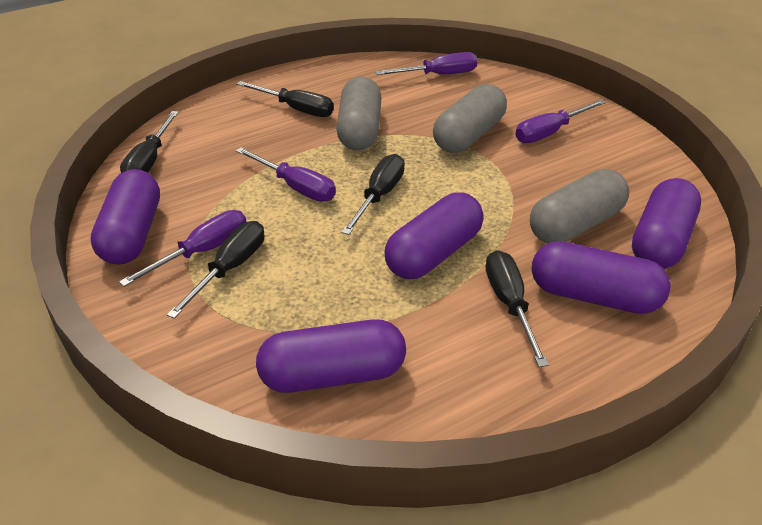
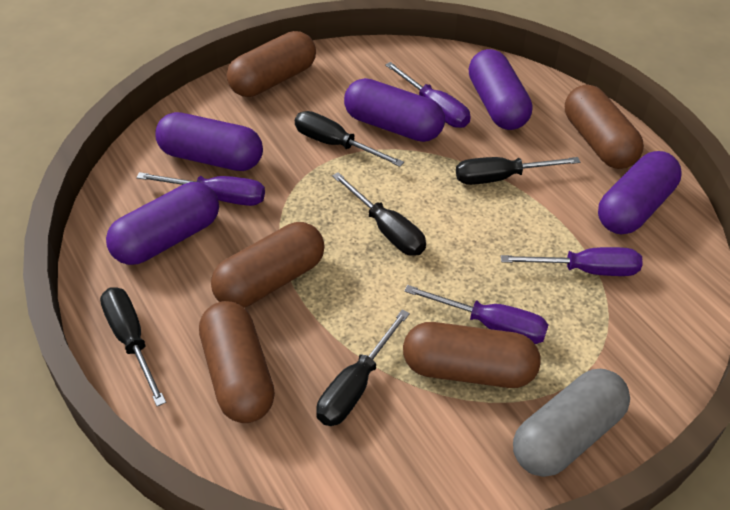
brown capsule: 0 -> 5
grey capsule: 3 -> 1

